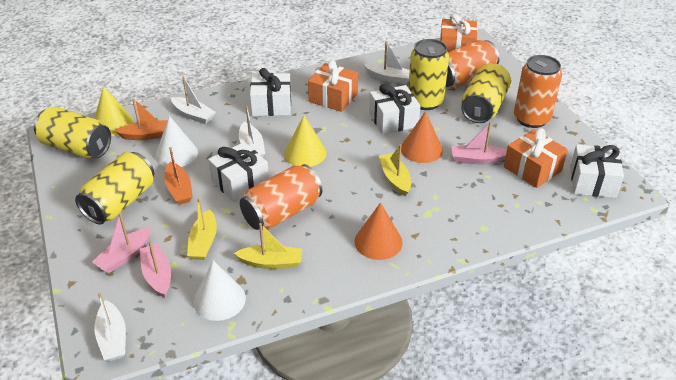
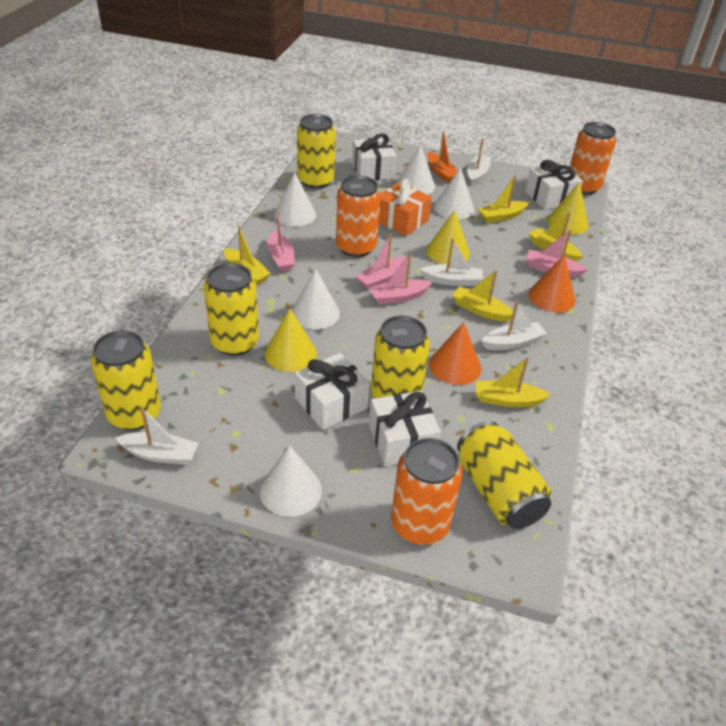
orange boat: 2 -> 1
orange gift: 3 -> 1
pink boat: 3 -> 4
white cone: 2 -> 5
yellow boat: 3 -> 5
yellow can: 4 -> 5
yellow cone: 2 -> 3

